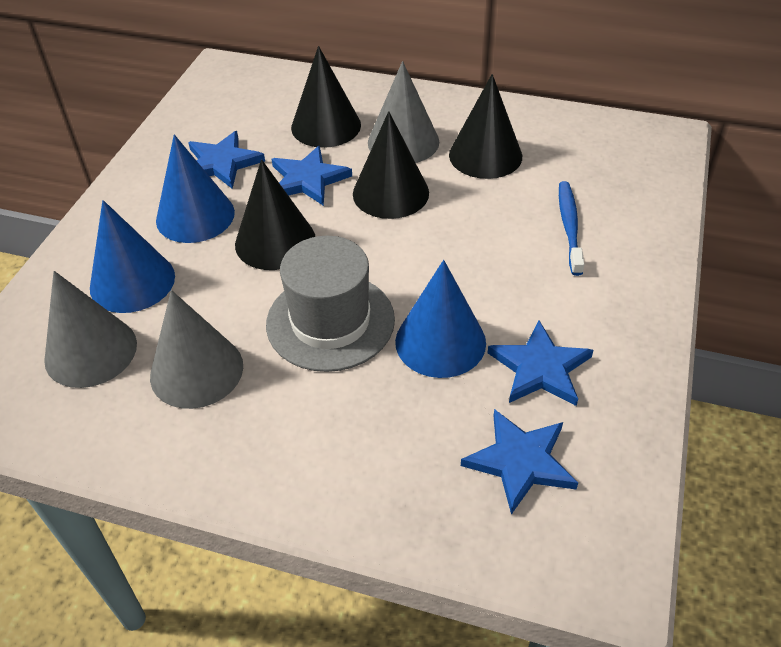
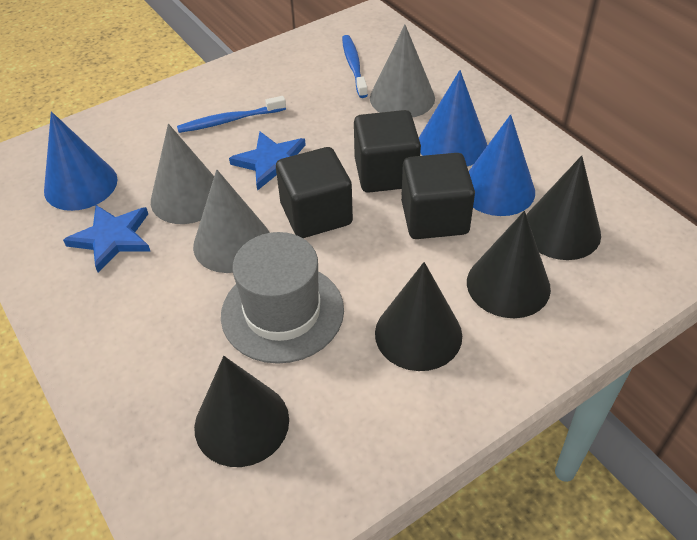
black cube: 0 -> 3
blue star: 4 -> 2
blue toothbrush: 1 -> 2

